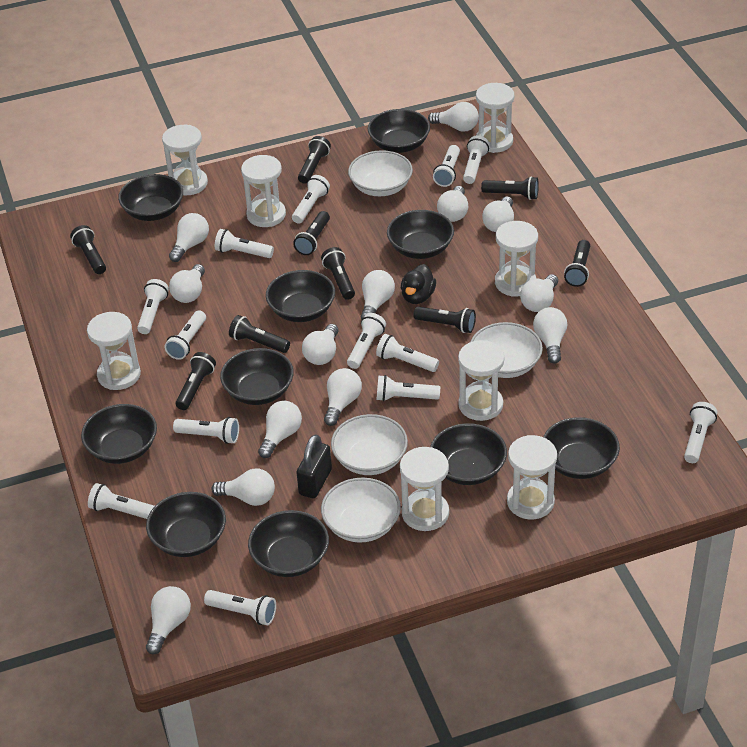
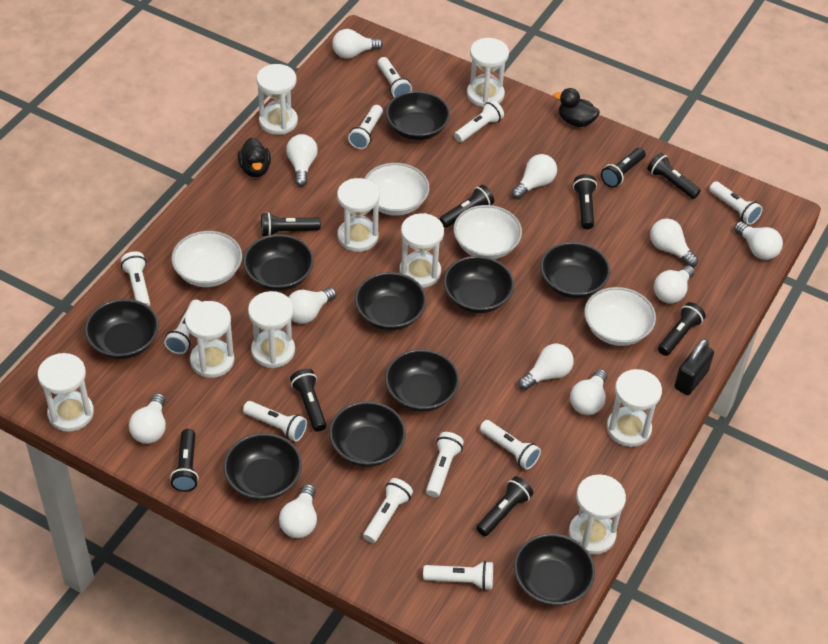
black duck: 1 -> 2
white flashlight: 13 -> 11
white hourglass: 8 -> 9
white light bulb: 13 -> 11

